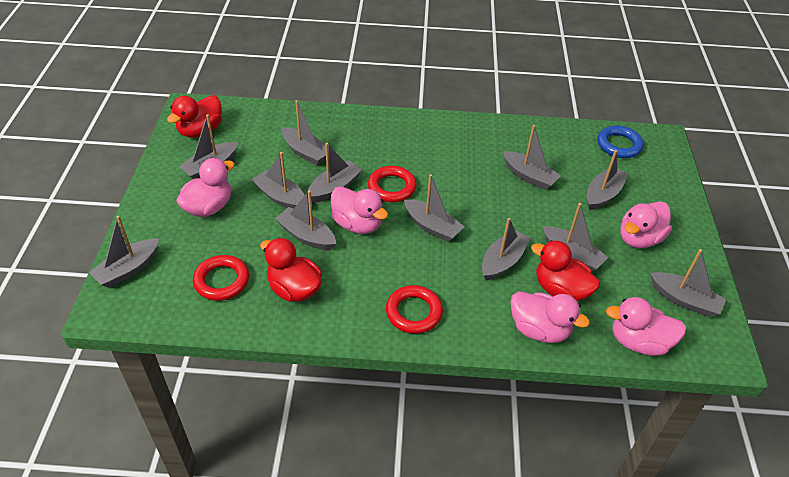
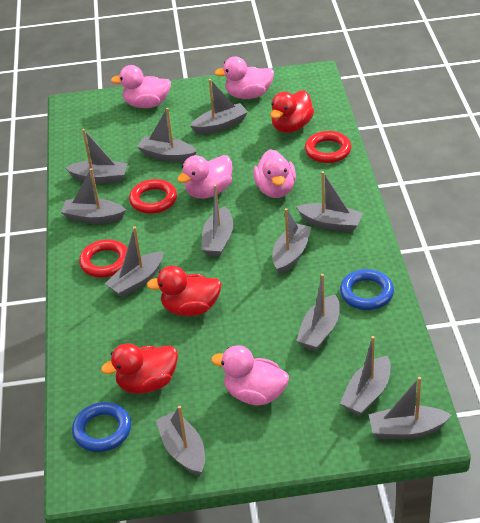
blue ring: 1 -> 2

